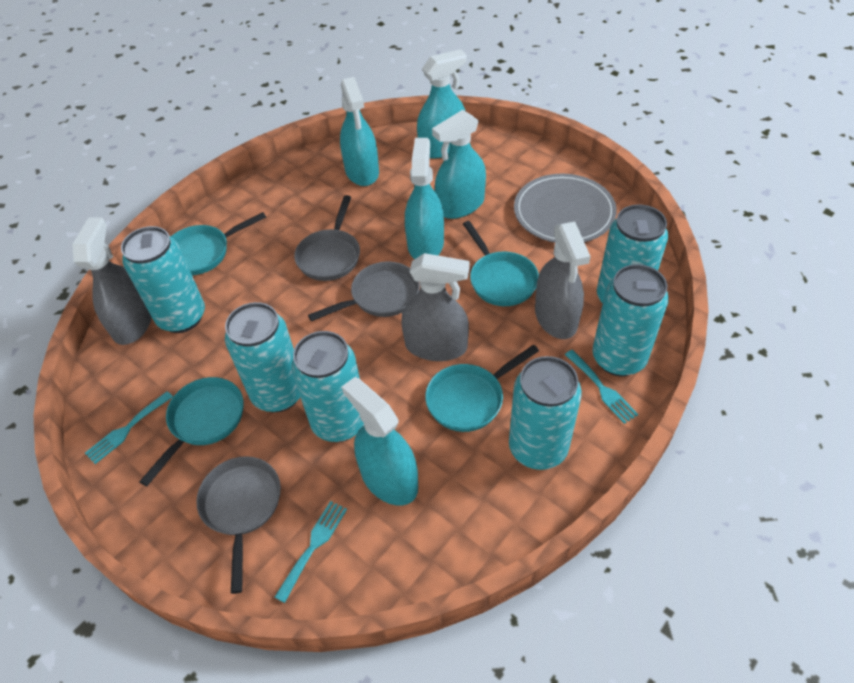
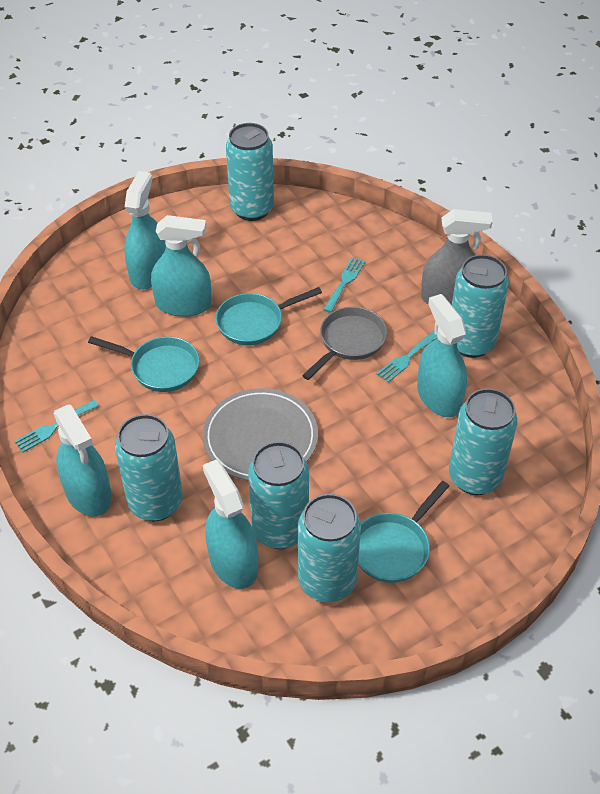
grey pan: 3 -> 1
grey spray bottle: 3 -> 1
turquoise pan: 4 -> 3

